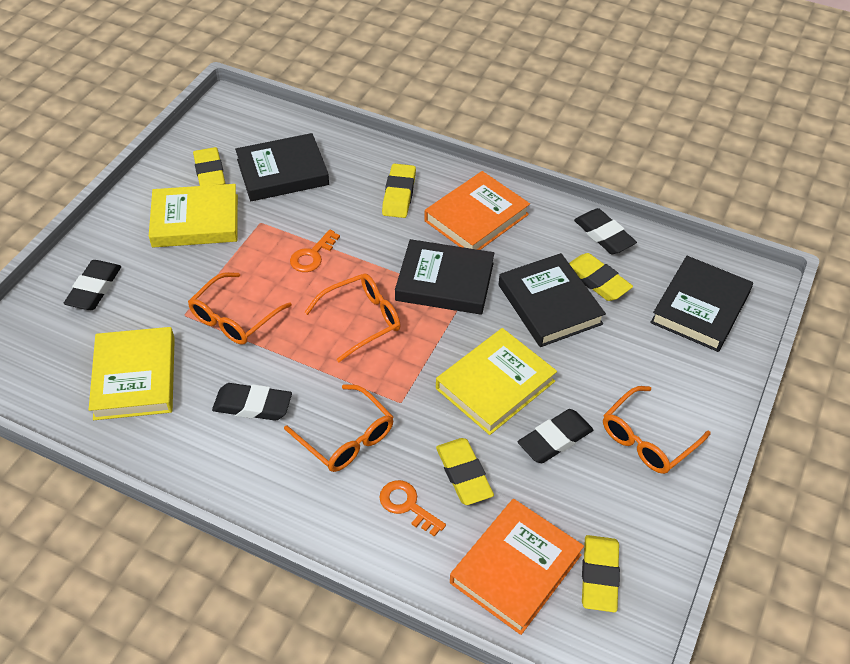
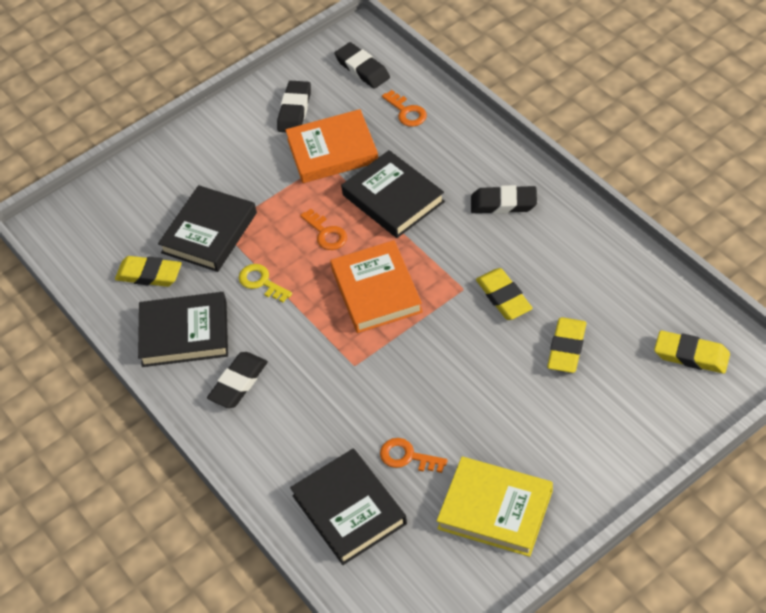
orange glasses: 4 -> 0
orange key: 2 -> 3
yellow book: 3 -> 1
yellow eraser: 5 -> 4
yellow key: 0 -> 1

